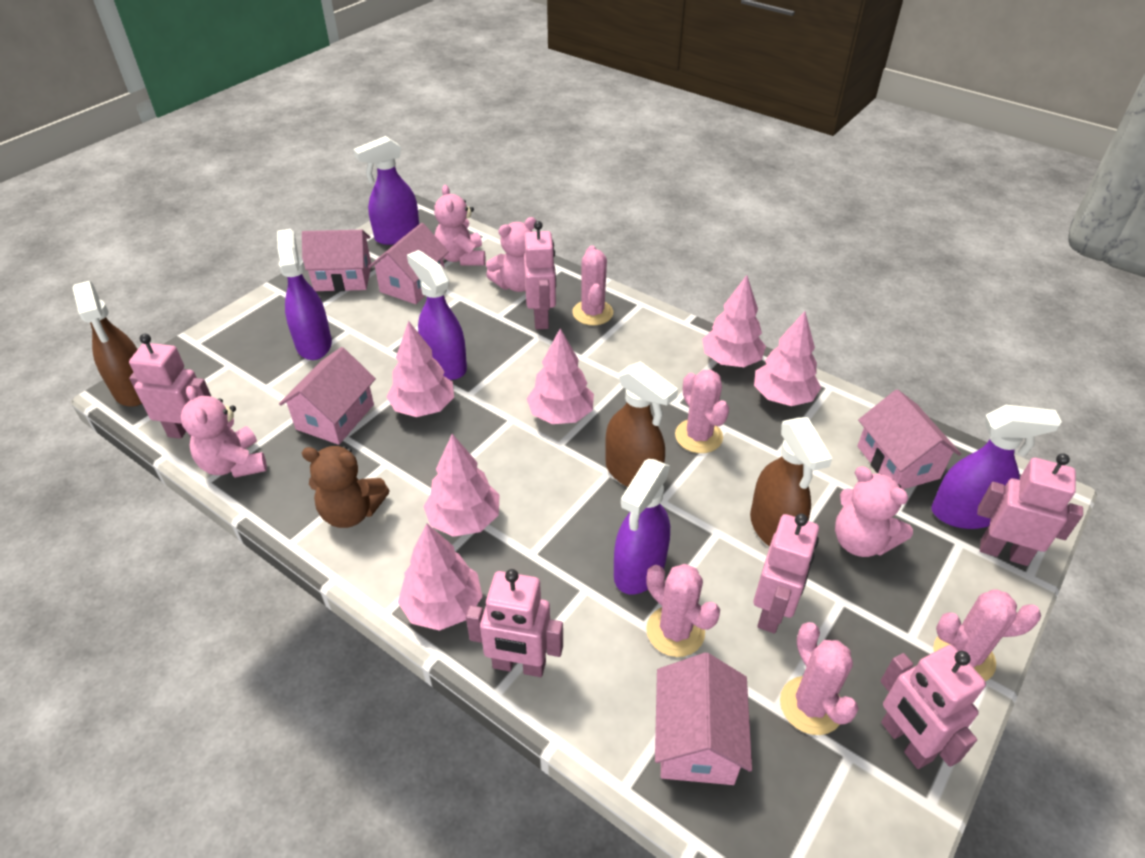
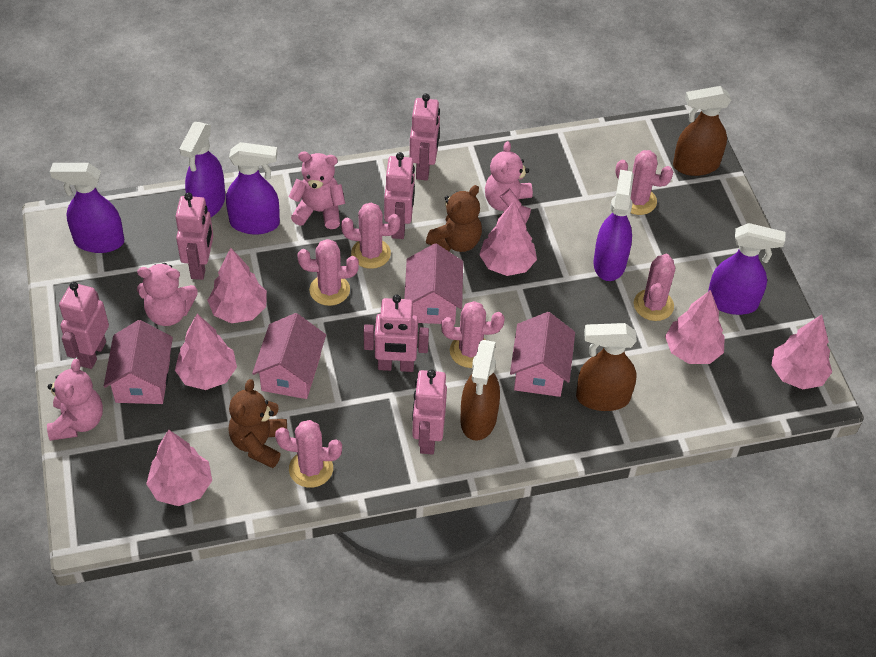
brown teddy bear: 1 -> 2
pink cactus: 5 -> 6
pink house: 5 -> 4

